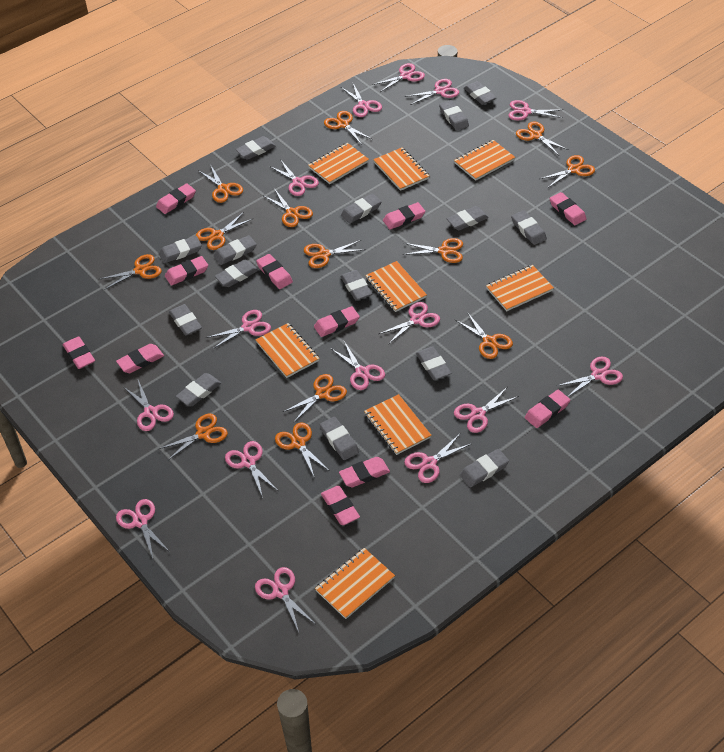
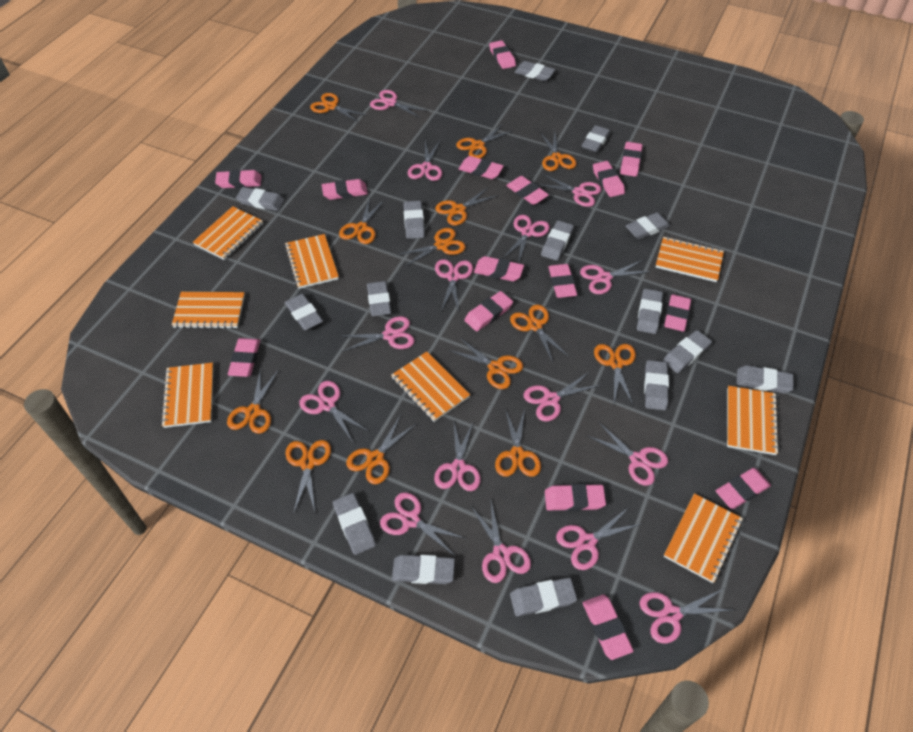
pink eraser: 11 -> 15

